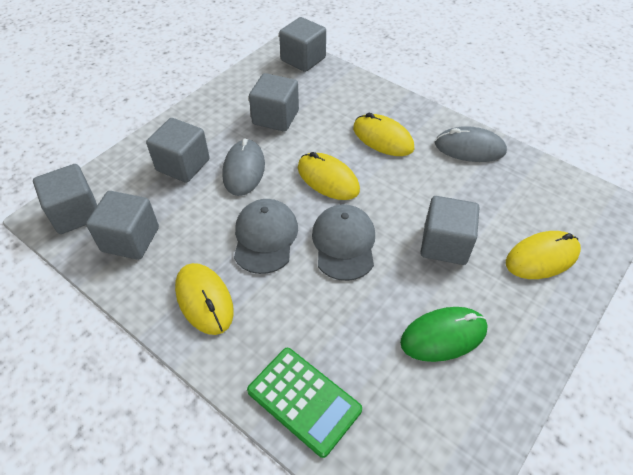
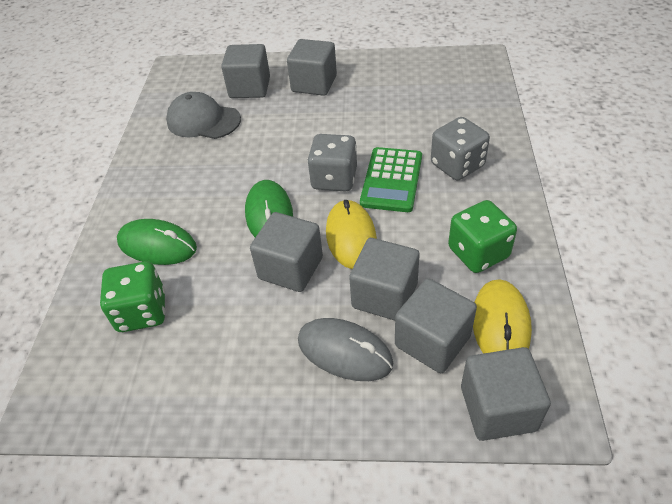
green dice: 0 -> 2
green mouse: 1 -> 2
grey cap: 2 -> 1
grey dice: 0 -> 2
grey mouse: 2 -> 1
yellow mouse: 4 -> 2

